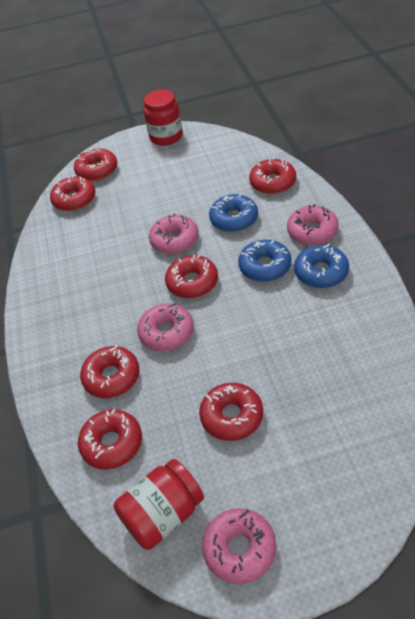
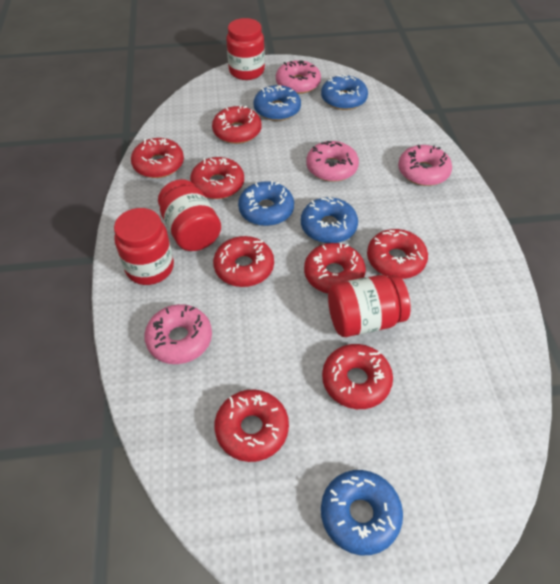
blue donut: 3 -> 5
red donut: 7 -> 8
red jar: 2 -> 4

